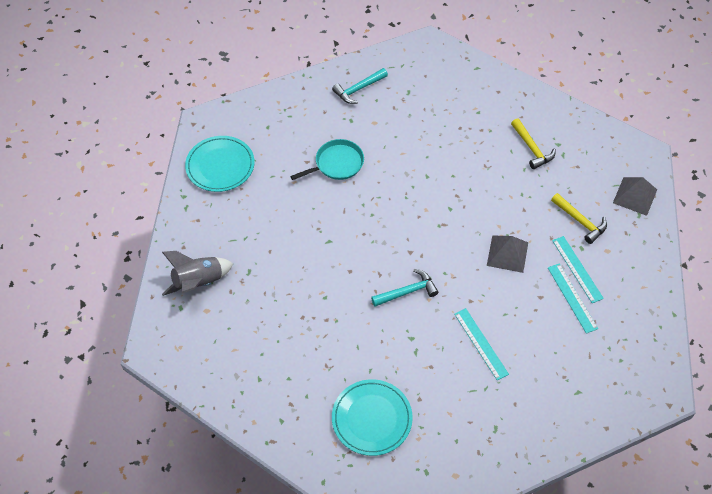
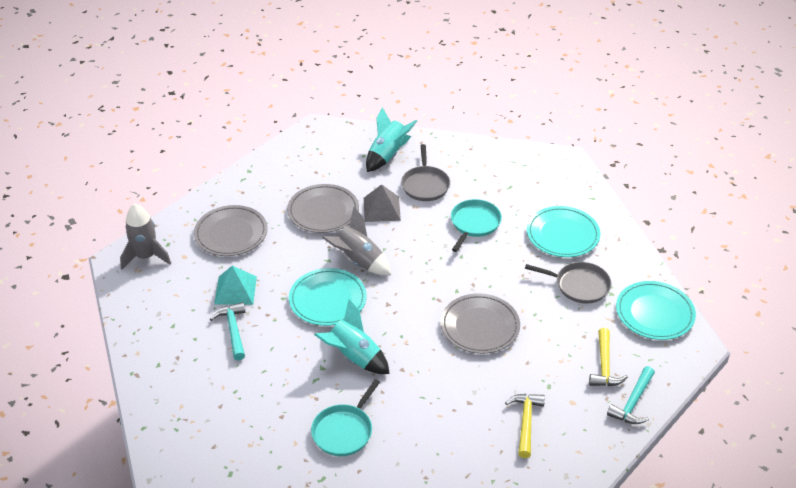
grey pan: 0 -> 2
grey plate: 0 -> 3
grey pyramid: 2 -> 1
grey rocket: 1 -> 2
turquoise pan: 1 -> 2
turquoise plate: 2 -> 3
turquoise pyramid: 0 -> 1
turquoise rocket: 0 -> 2
turquoise ruler: 3 -> 0

